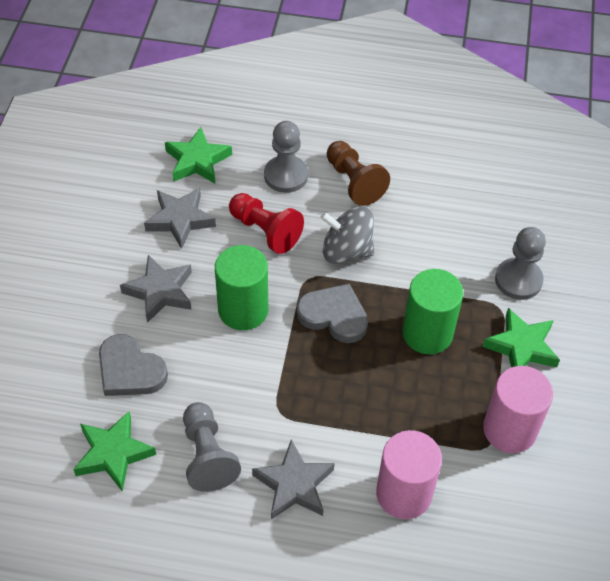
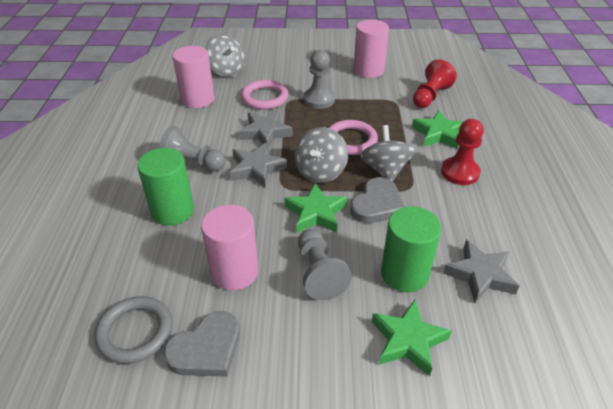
brown pawn: 1 -> 0
grey ring: 0 -> 1
grey spinning top: 1 -> 3
pink cylinder: 2 -> 3
pink ring: 0 -> 2
red pawn: 1 -> 2

